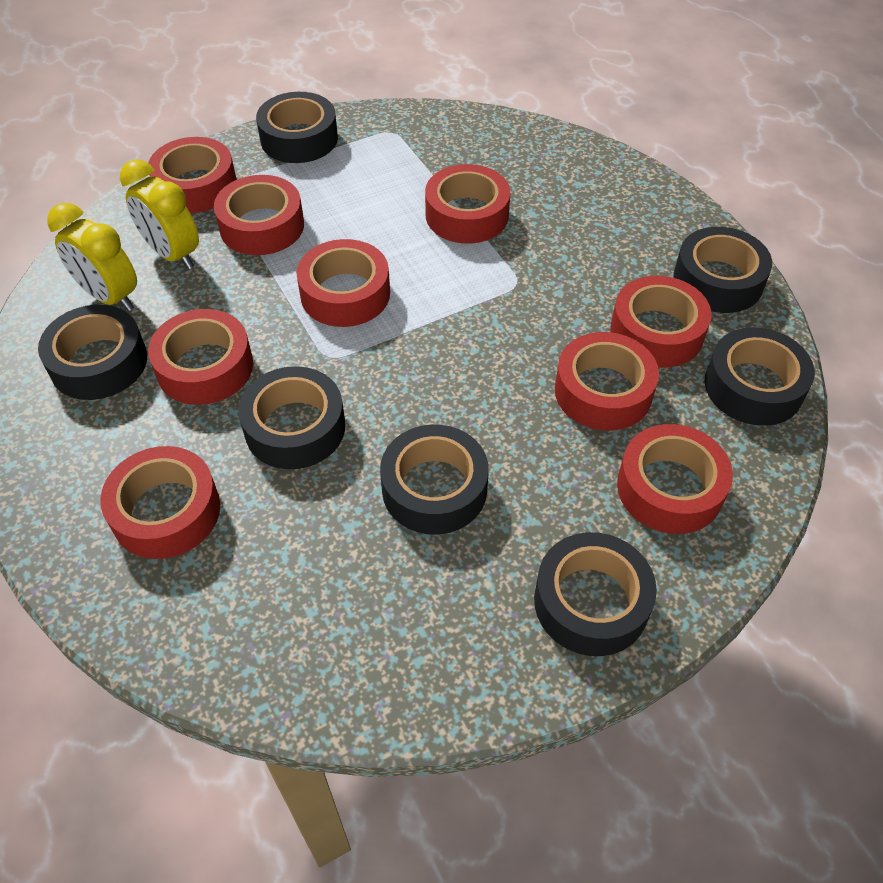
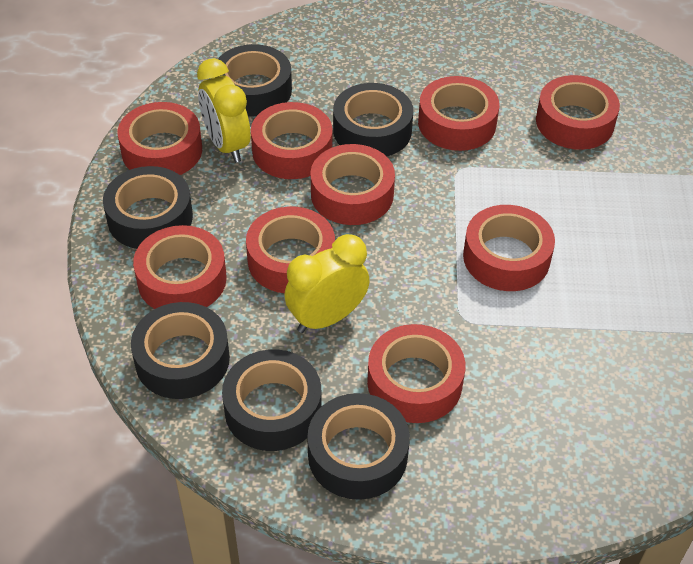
black tape: 7 -> 6

